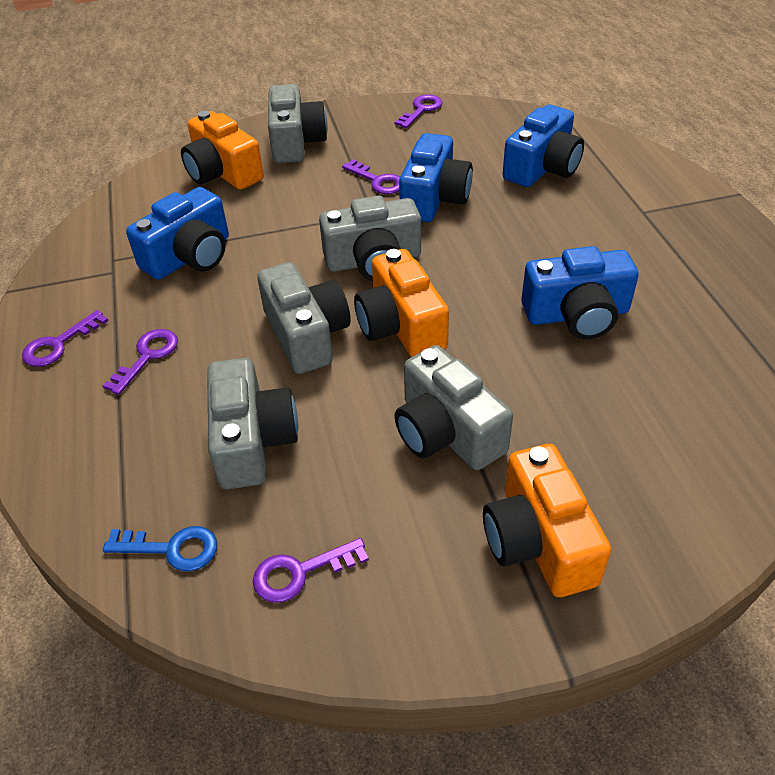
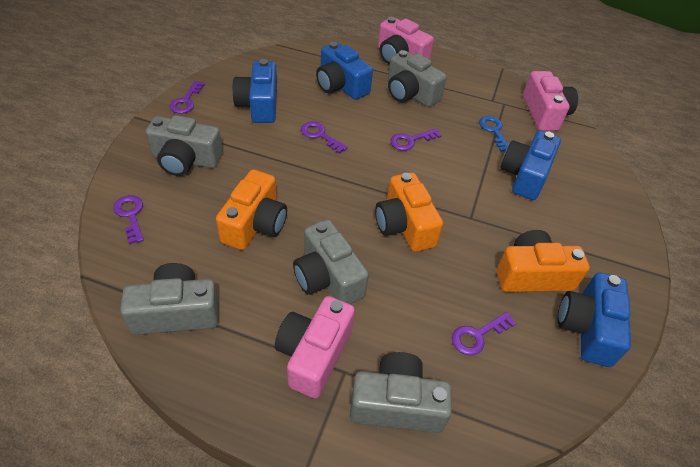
pink camera: 0 -> 3

